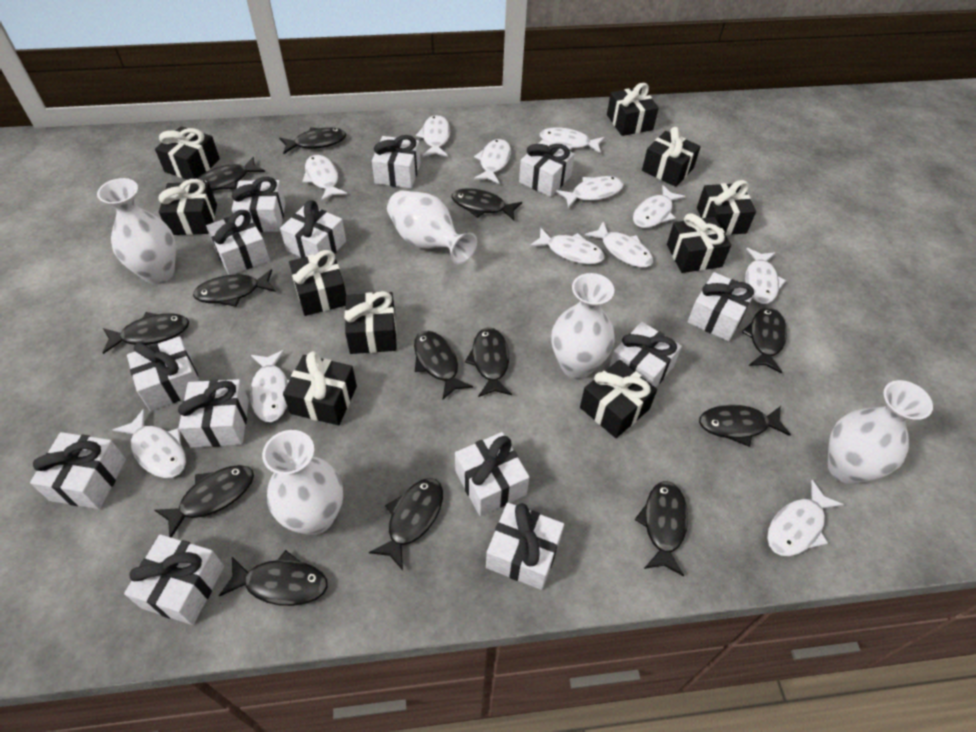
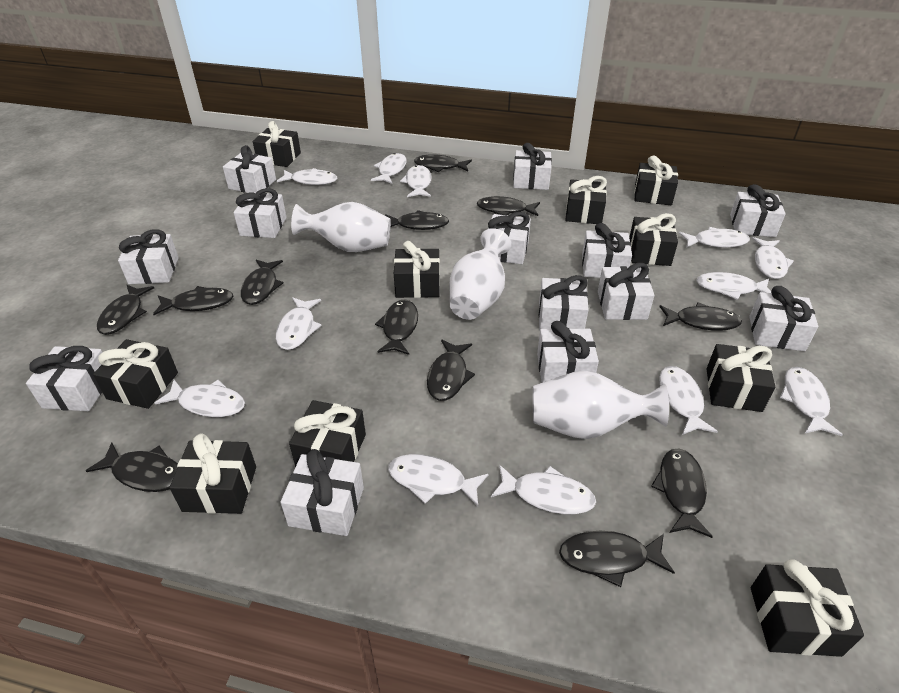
black fish: 13 -> 12
white vase: 5 -> 3

